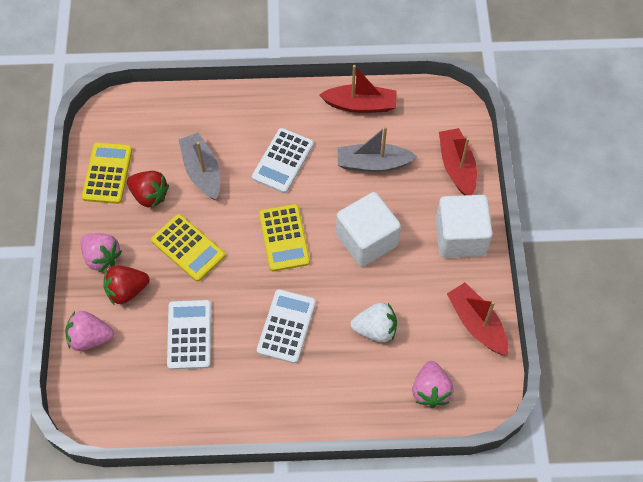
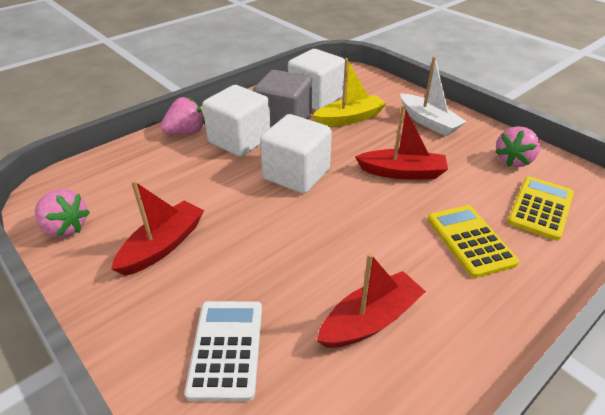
grey boat: 2 -> 0
grey cube: 0 -> 1
red strawberry: 2 -> 0
white boat: 0 -> 1
white calculator: 3 -> 1
white cube: 2 -> 3
white strawberry: 1 -> 0
yellow boat: 0 -> 1
yellow calculator: 3 -> 2

